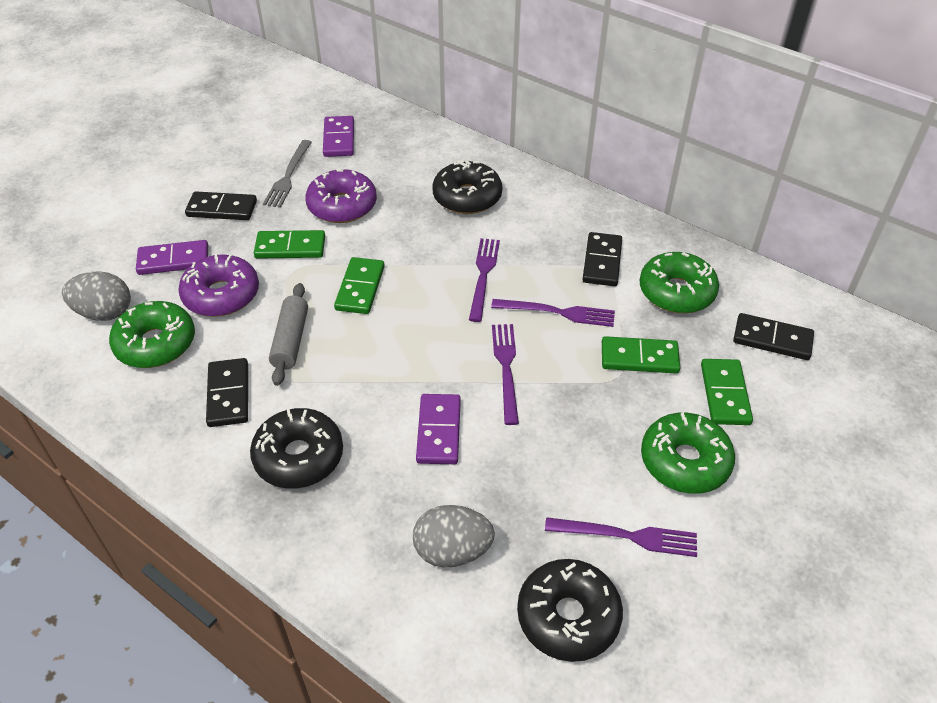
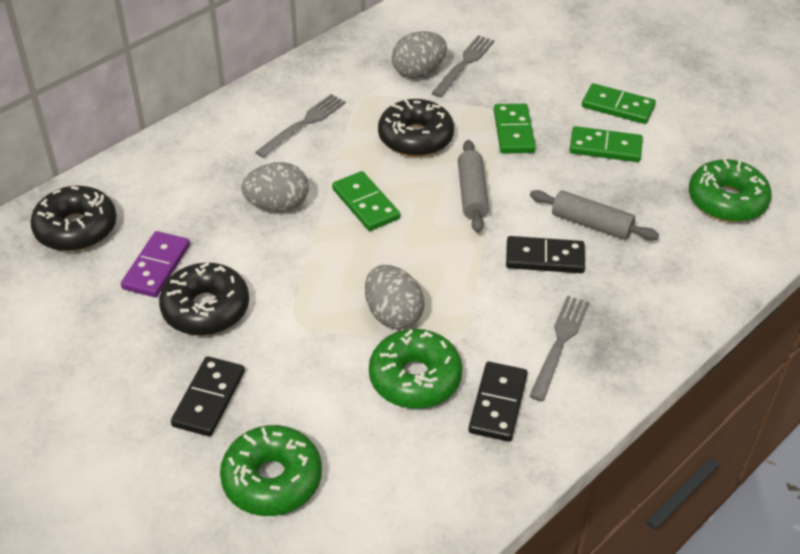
black domino: 4 -> 3
grey egg: 2 -> 3
grey fork: 1 -> 3
grey rolling pin: 1 -> 2
purple domino: 3 -> 1
purple donut: 2 -> 0
purple fork: 4 -> 0

